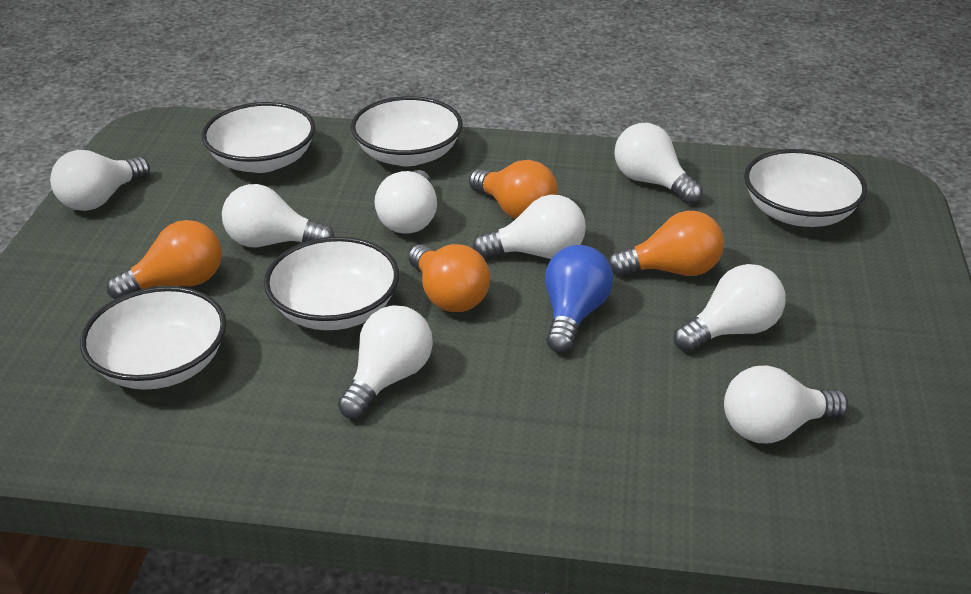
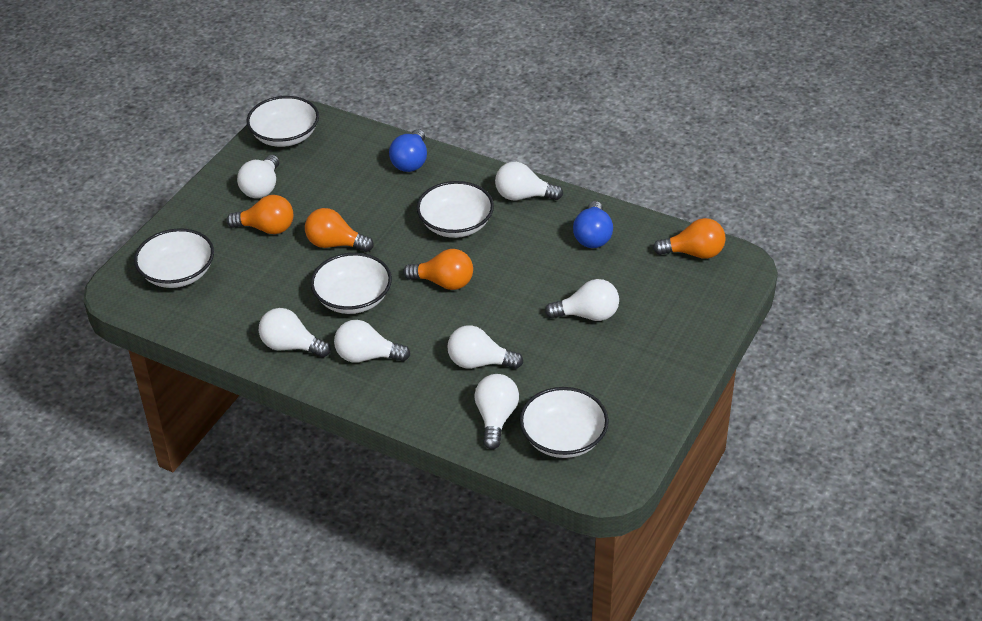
blue light bulb: 1 -> 2
white light bulb: 8 -> 7

